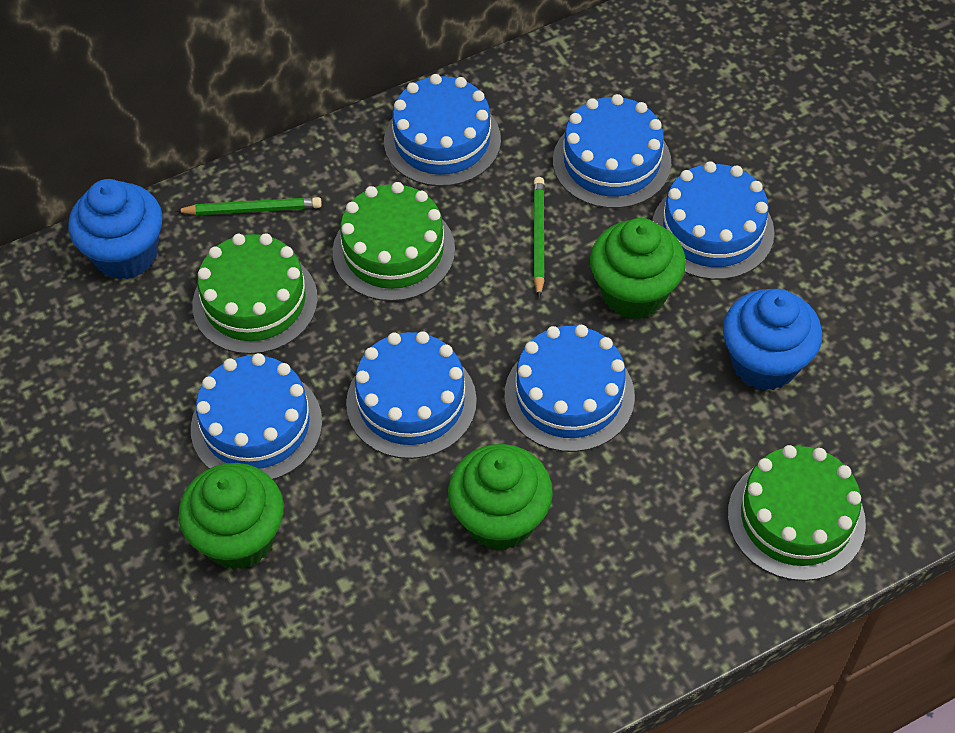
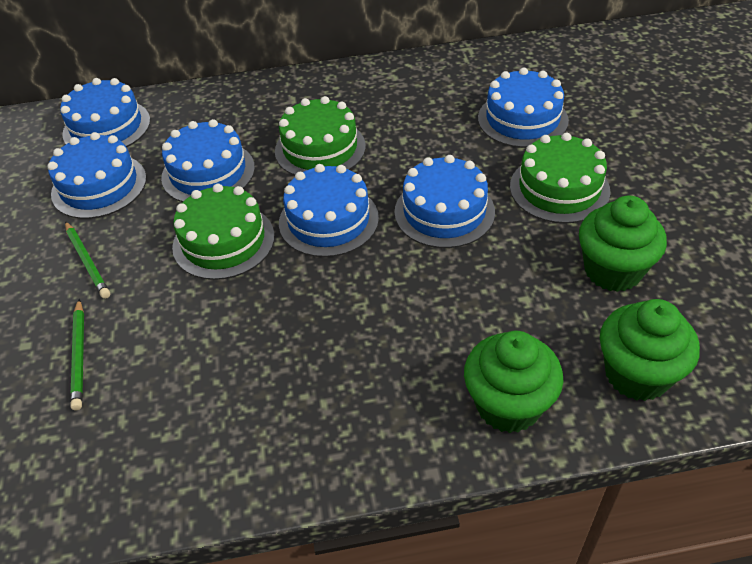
blue cupcake: 2 -> 0

